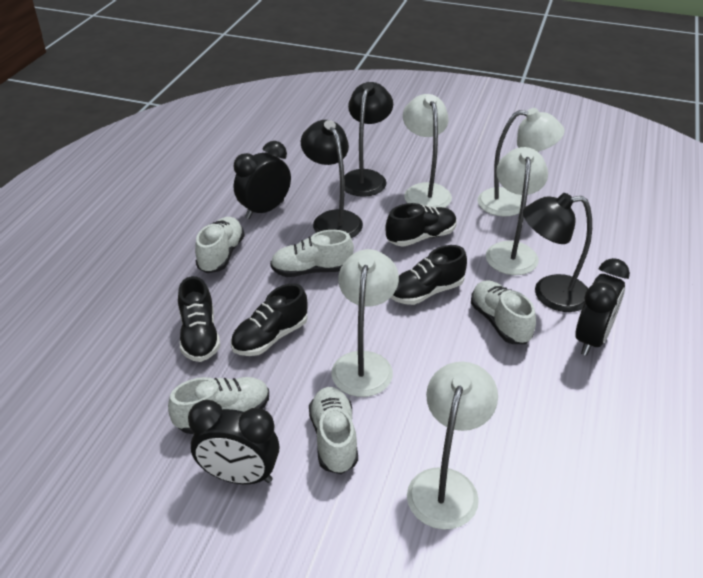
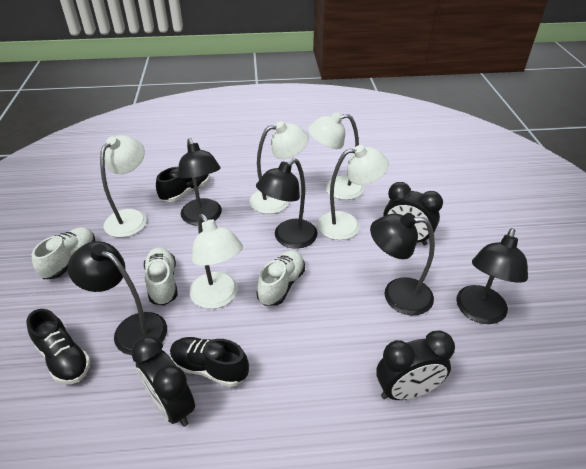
black lamp: 3 -> 5
black shoe: 4 -> 3
white shoe: 5 -> 3

